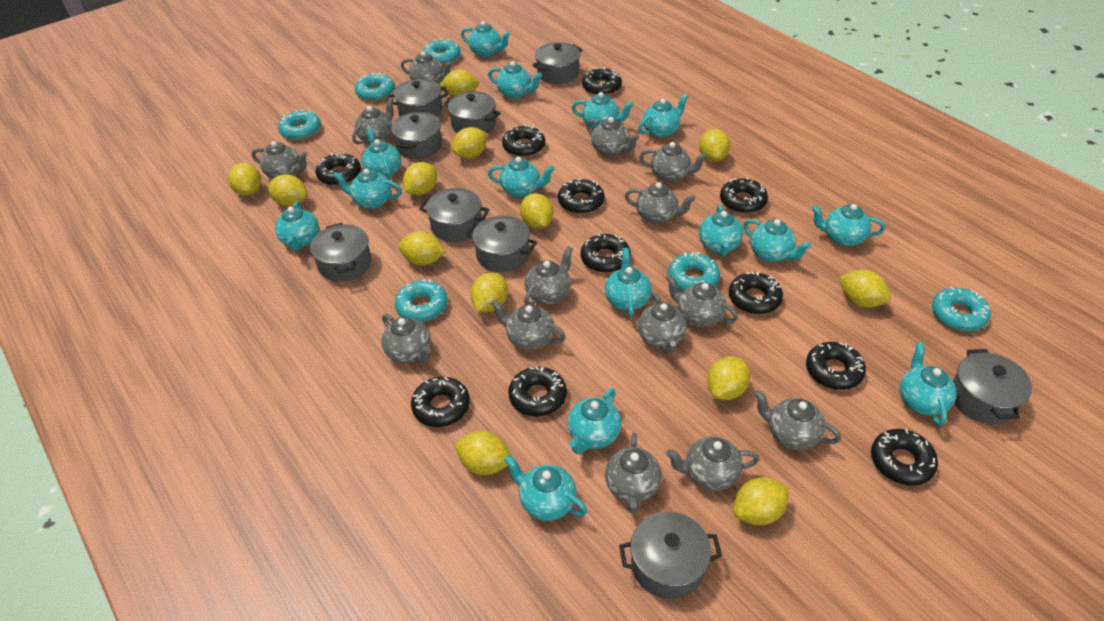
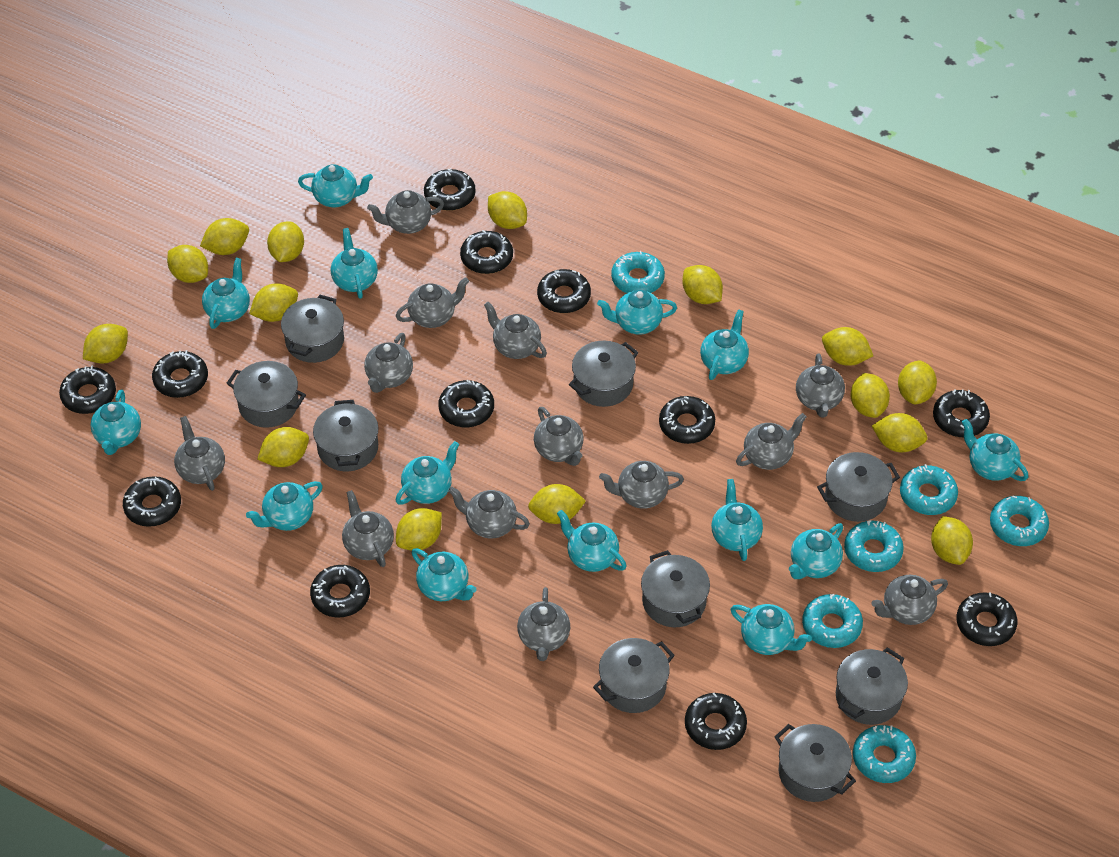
black donut: 11 -> 12
grey teapot: 14 -> 13
turquoise teapot: 15 -> 14
yellow lemon: 13 -> 15

